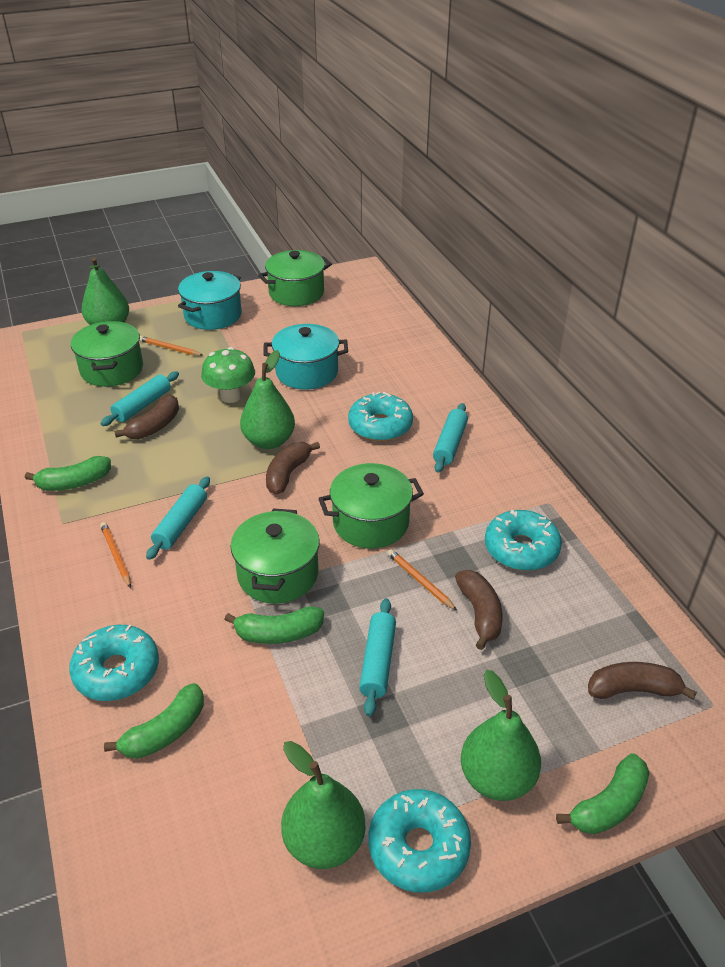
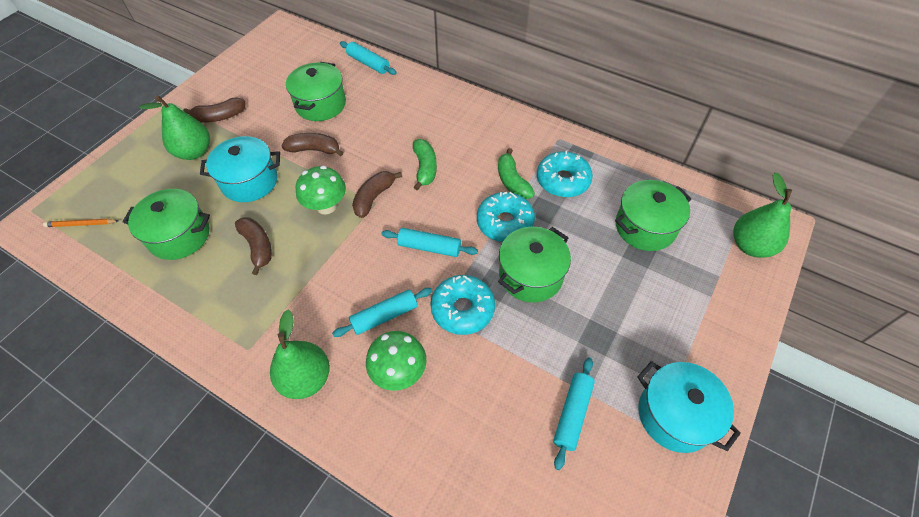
green banana: 4 -> 2
green mushroom: 1 -> 2
green pear: 4 -> 3
orange pencil: 3 -> 1
turquoise donut: 4 -> 3

